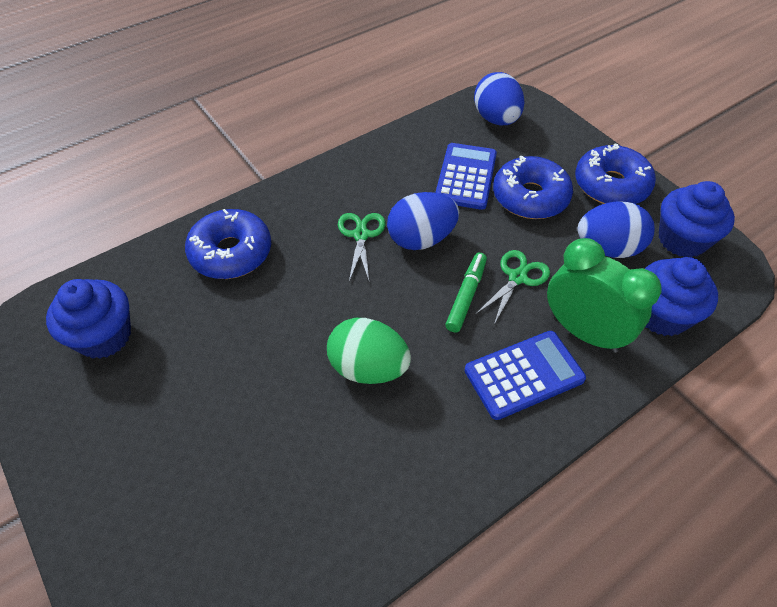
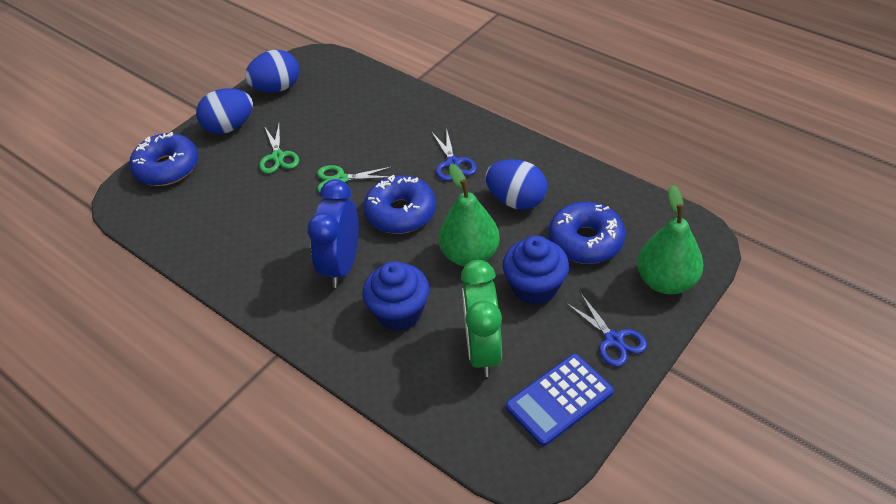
blue calculator: 2 -> 1
blue clock: 0 -> 1
blue cupcake: 3 -> 2
blue scissors: 0 -> 2
green egg: 1 -> 0
green marker: 1 -> 0
green pear: 0 -> 2

